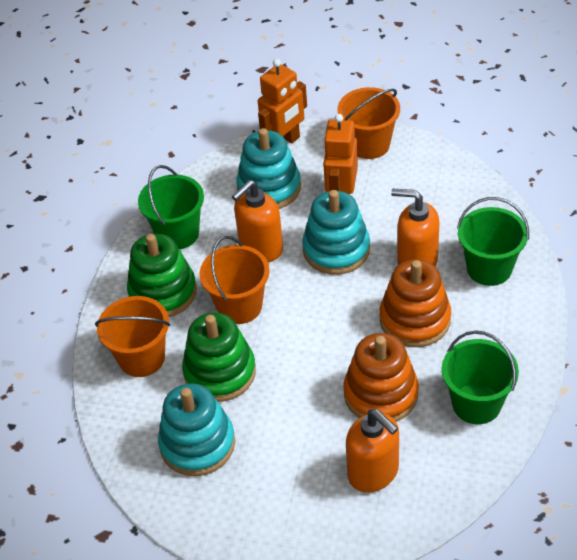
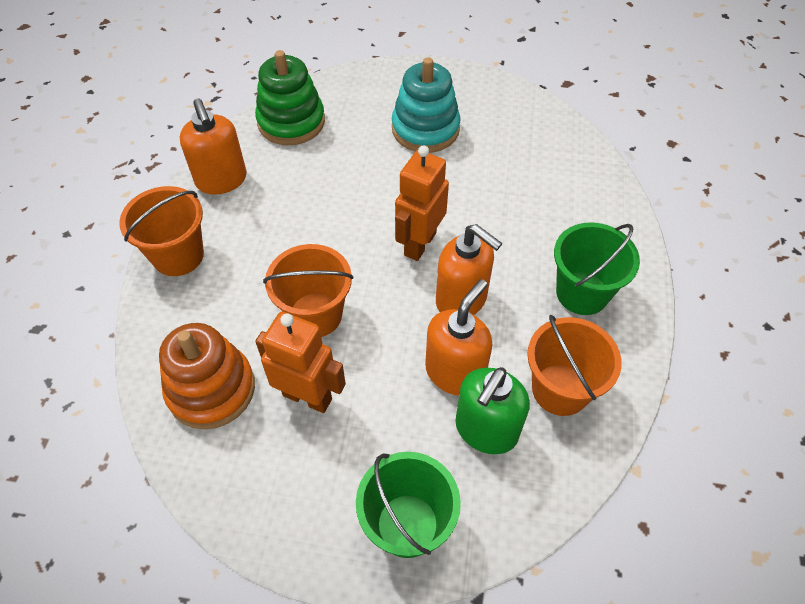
green bucket: 3 -> 2
green soap dispenser: 0 -> 1
green stacking toy: 2 -> 1
orange stacking toy: 2 -> 1
turquoise stacking toy: 3 -> 1

